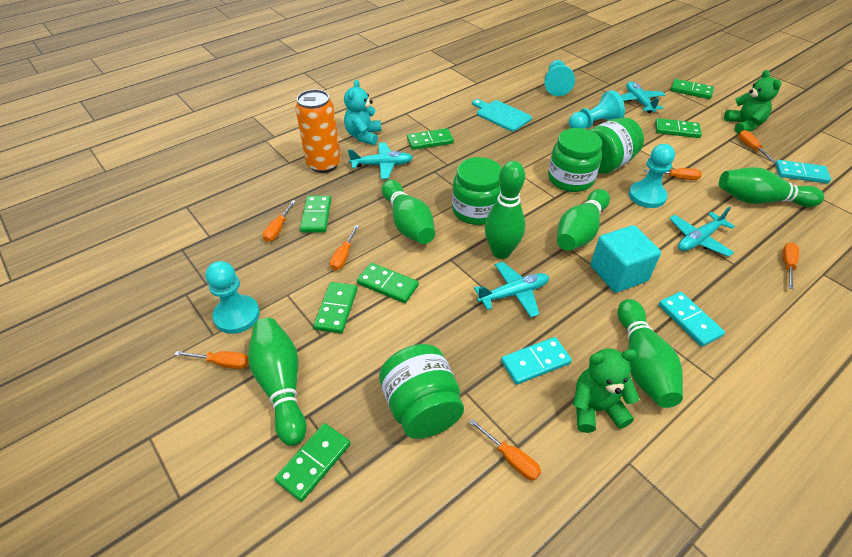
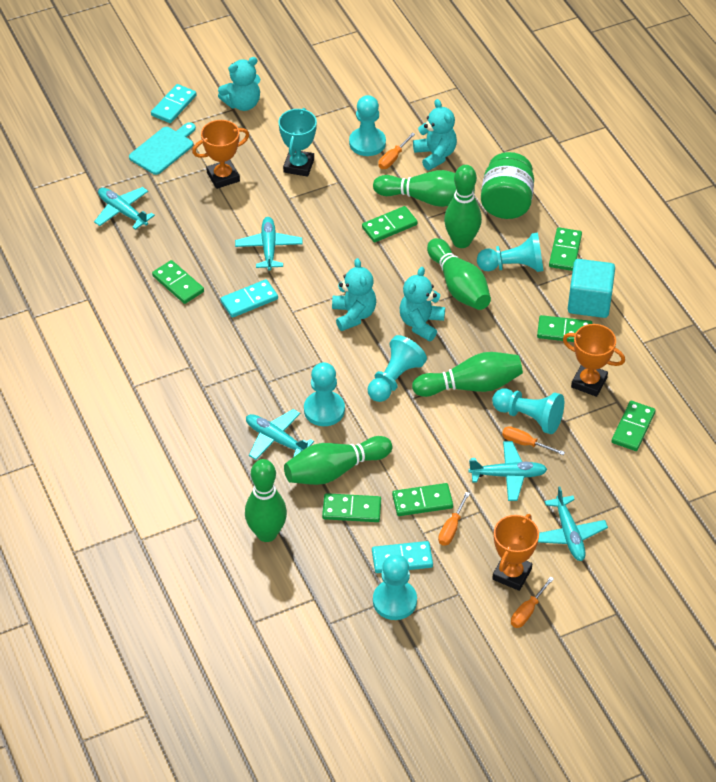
green jar: 4 -> 1
green teddy bear: 2 -> 0
orange can: 1 -> 0
orange screwdriver: 7 -> 4
orange trophy: 0 -> 3
turquoise pawn: 4 -> 6
turquoise plane: 4 -> 5
turquoise teddy bear: 1 -> 4
turquoise trophy: 0 -> 1

